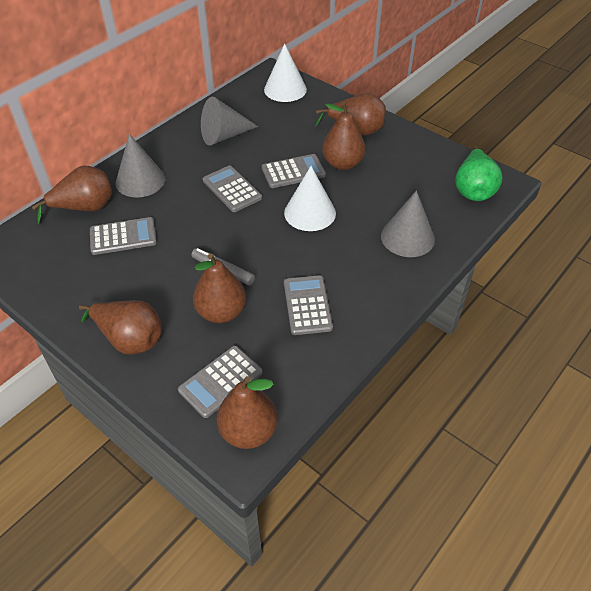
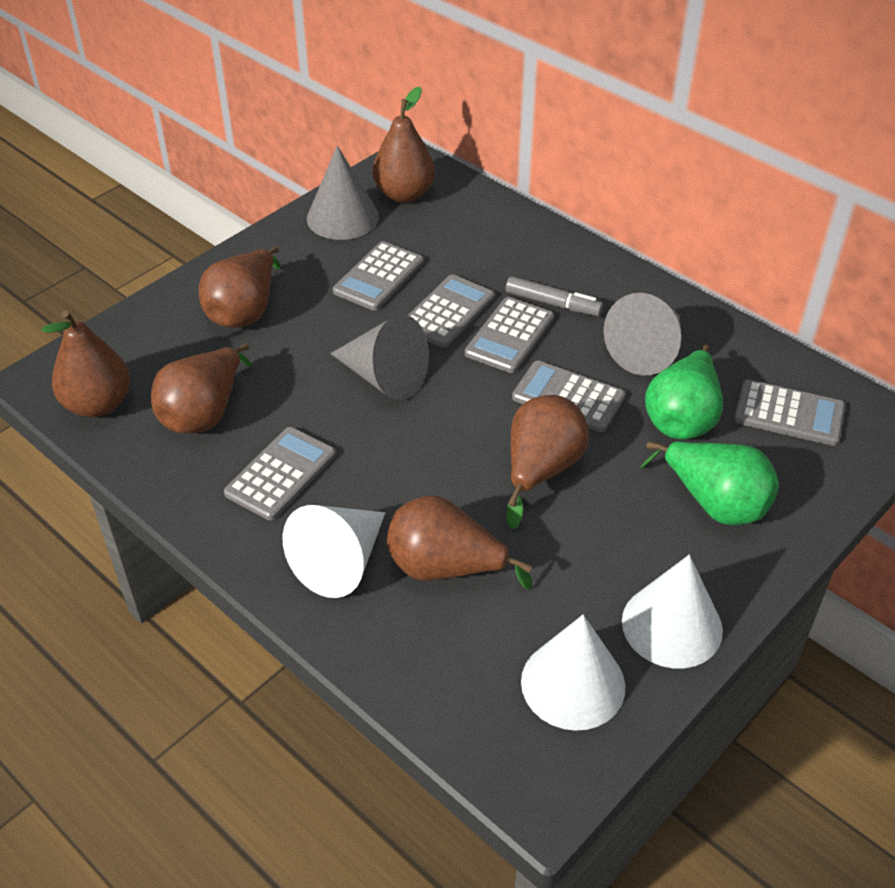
green pear: 1 -> 2
grey calculator: 5 -> 6
white cone: 2 -> 3

